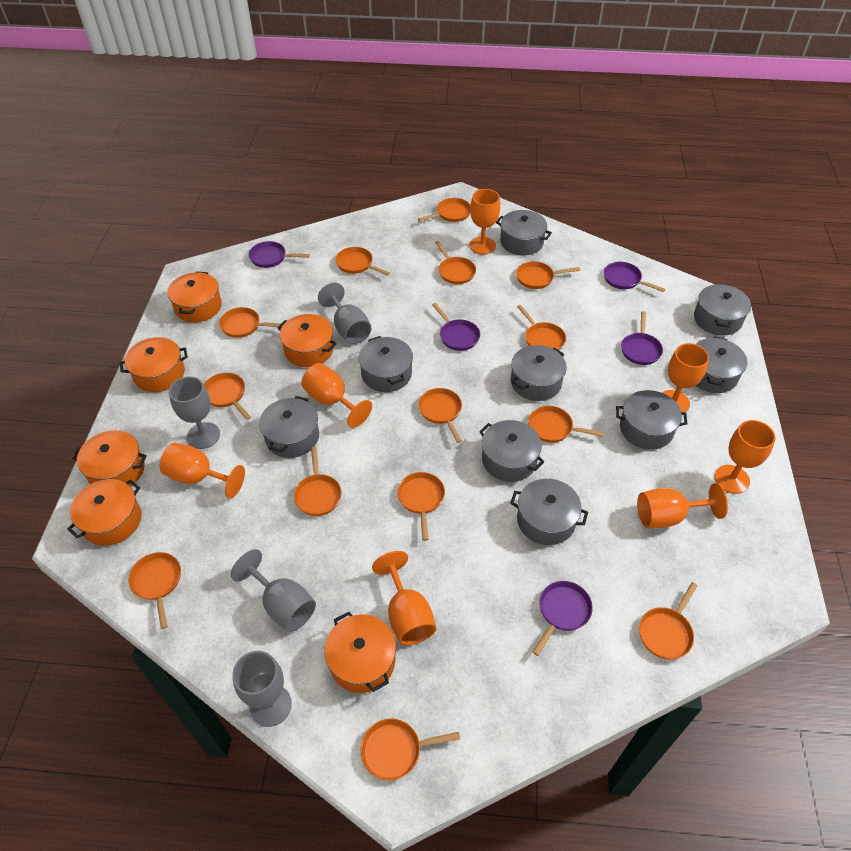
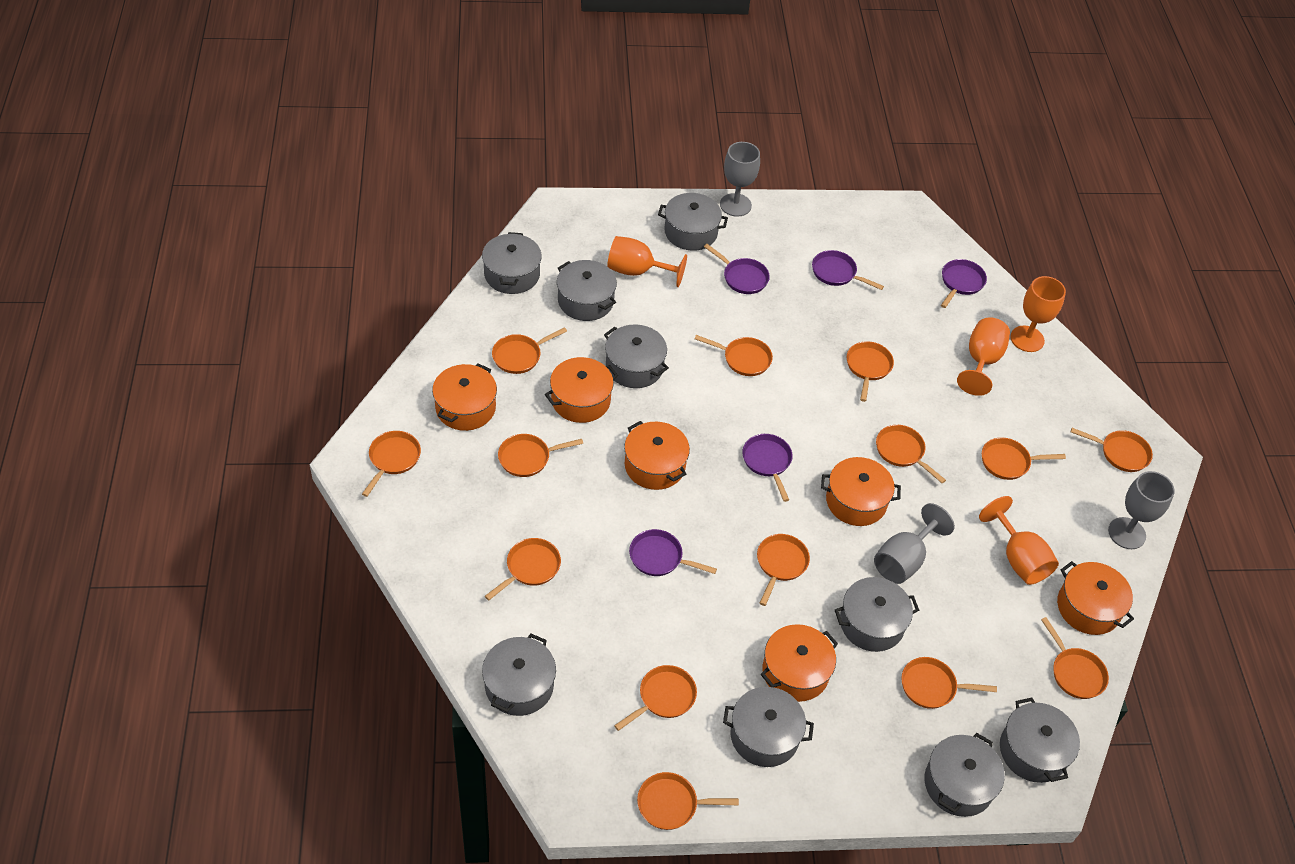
grey goblet: 4 -> 3
orange goblet: 7 -> 4

